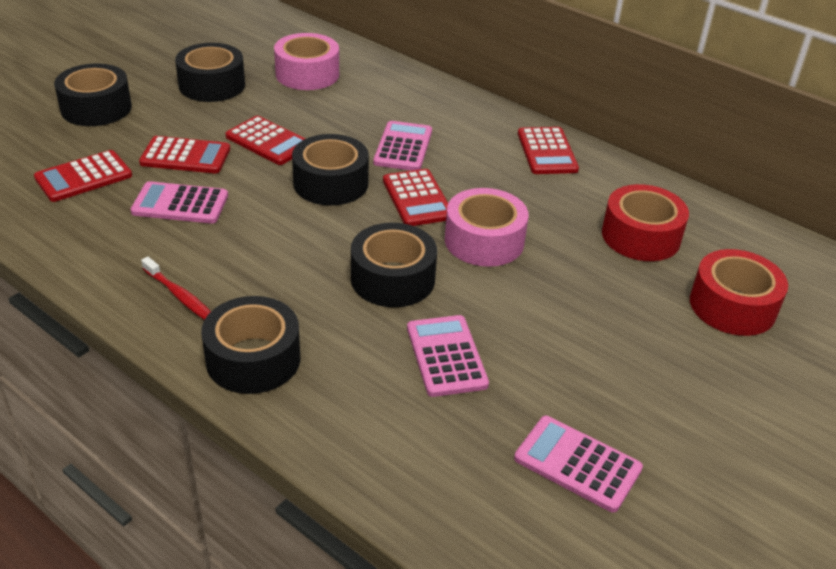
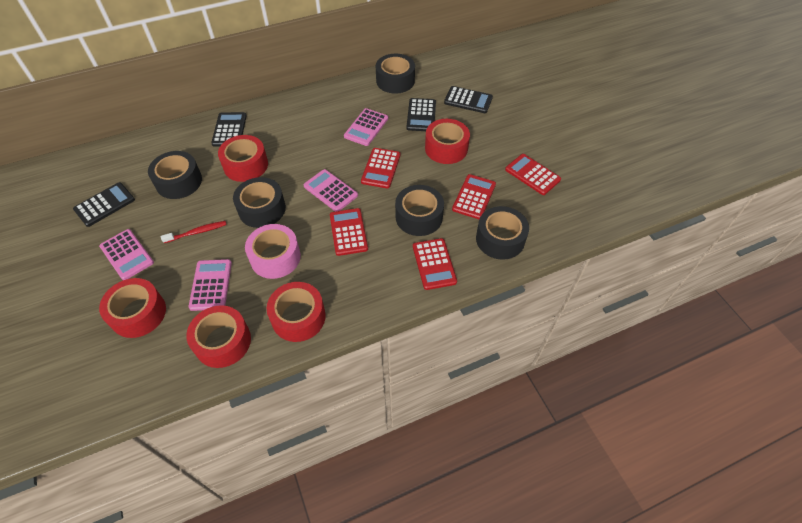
black calculator: 0 -> 4
pink tape: 2 -> 1
red tape: 2 -> 5

